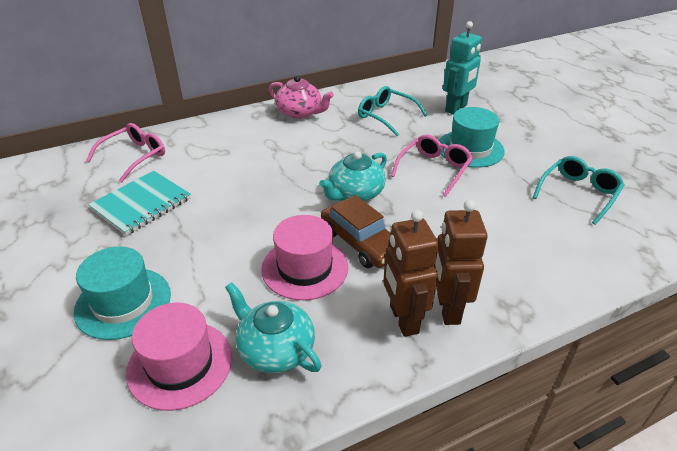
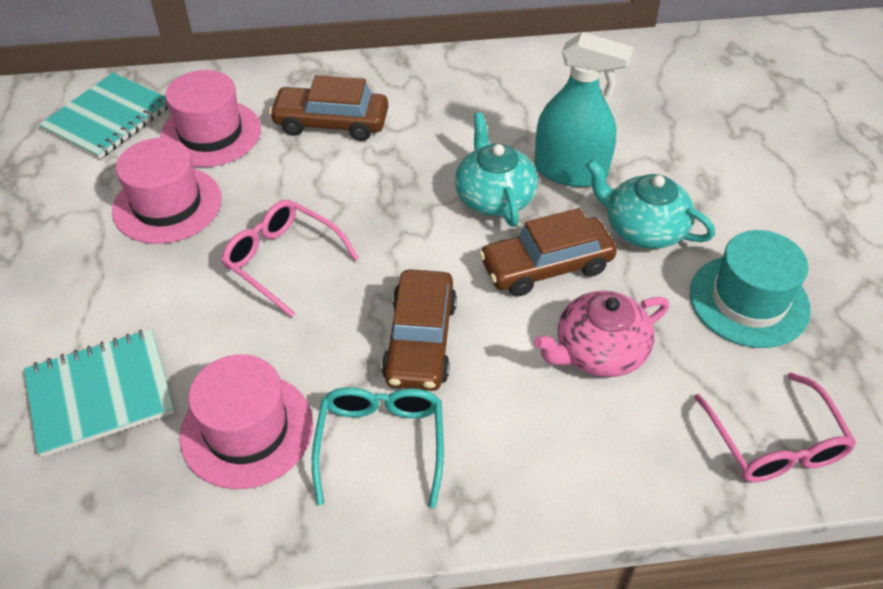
brown car: 1 -> 3
brown robot: 2 -> 0
pink hat: 2 -> 3
turquoise glasses: 2 -> 1
turquoise hat: 2 -> 1
turquoise notebook: 1 -> 2
turquoise robot: 1 -> 0
turquoise spray bottle: 0 -> 1

